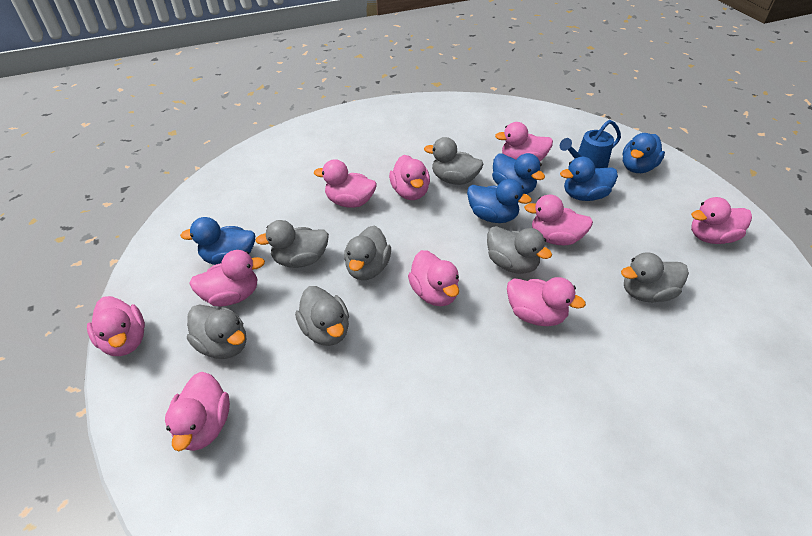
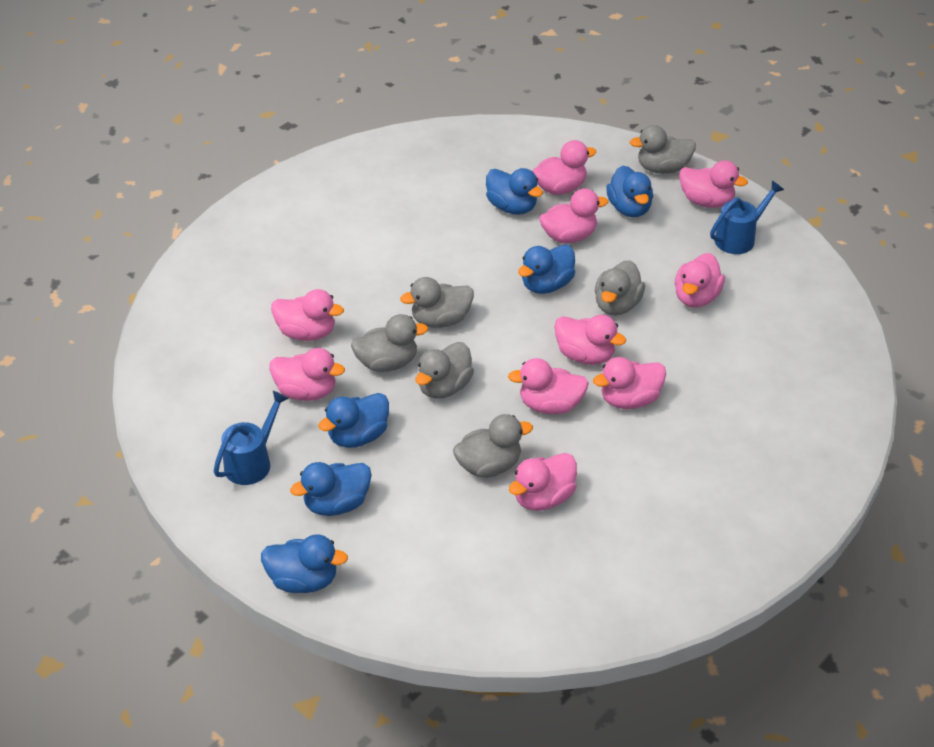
blue duck: 5 -> 6
blue watering can: 1 -> 2
grey duck: 7 -> 6

